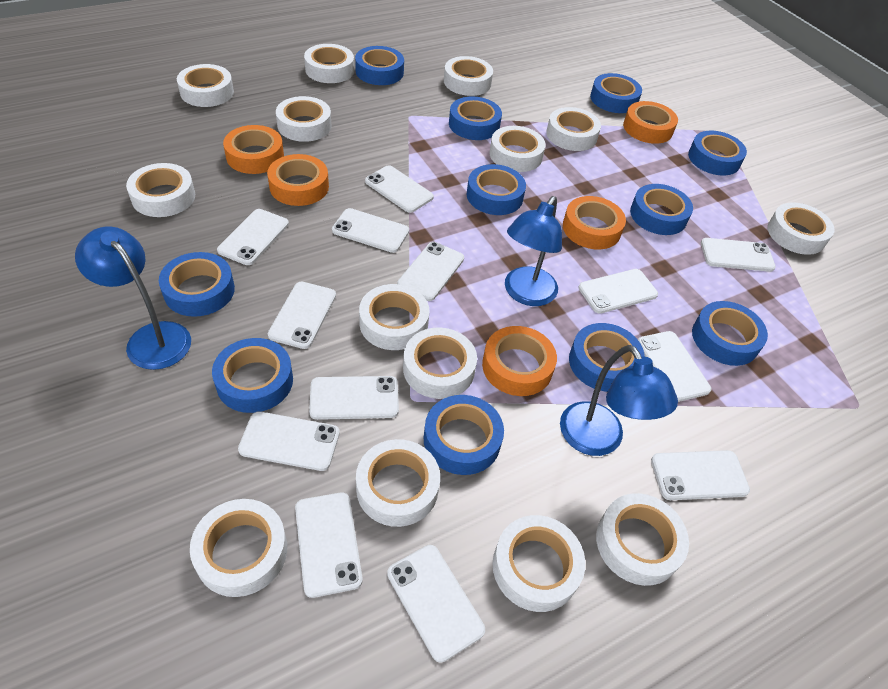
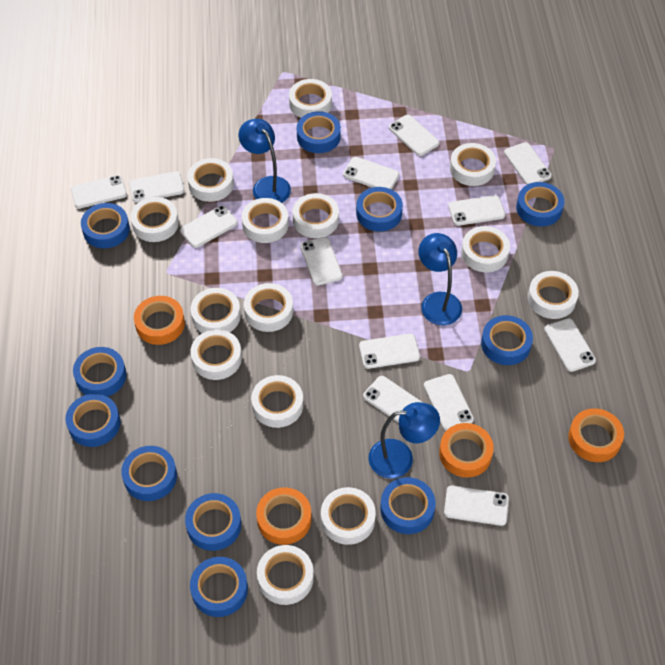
orange tape: 5 -> 4

